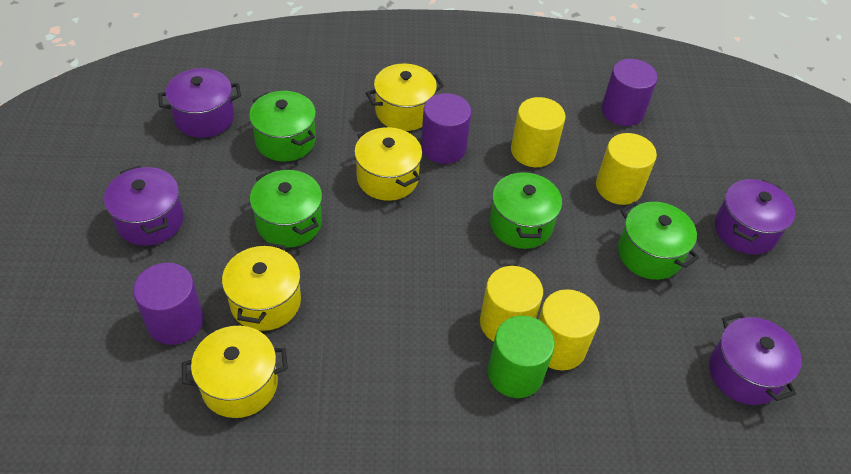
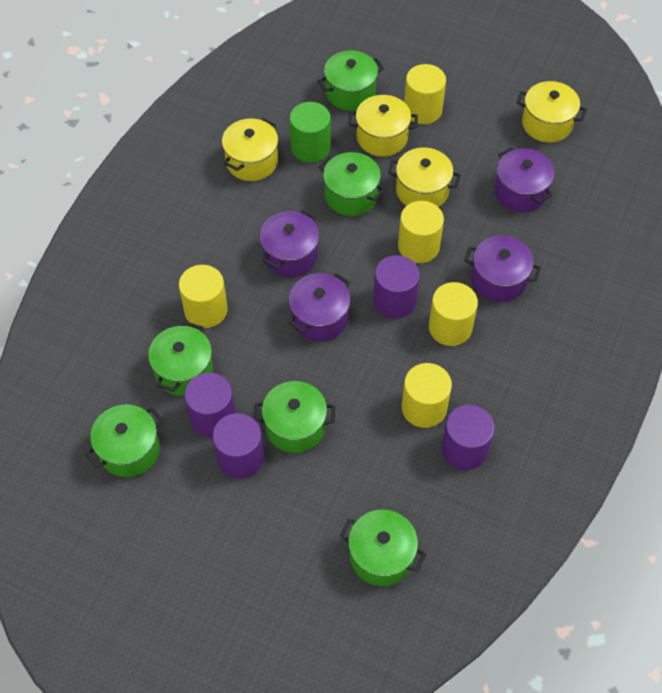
green pot: 4 -> 6
purple cylinder: 3 -> 4
yellow cylinder: 4 -> 5

